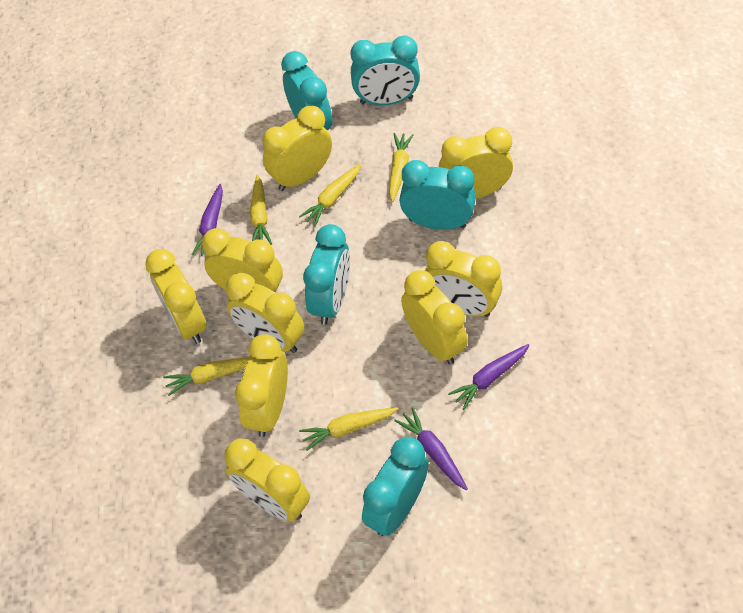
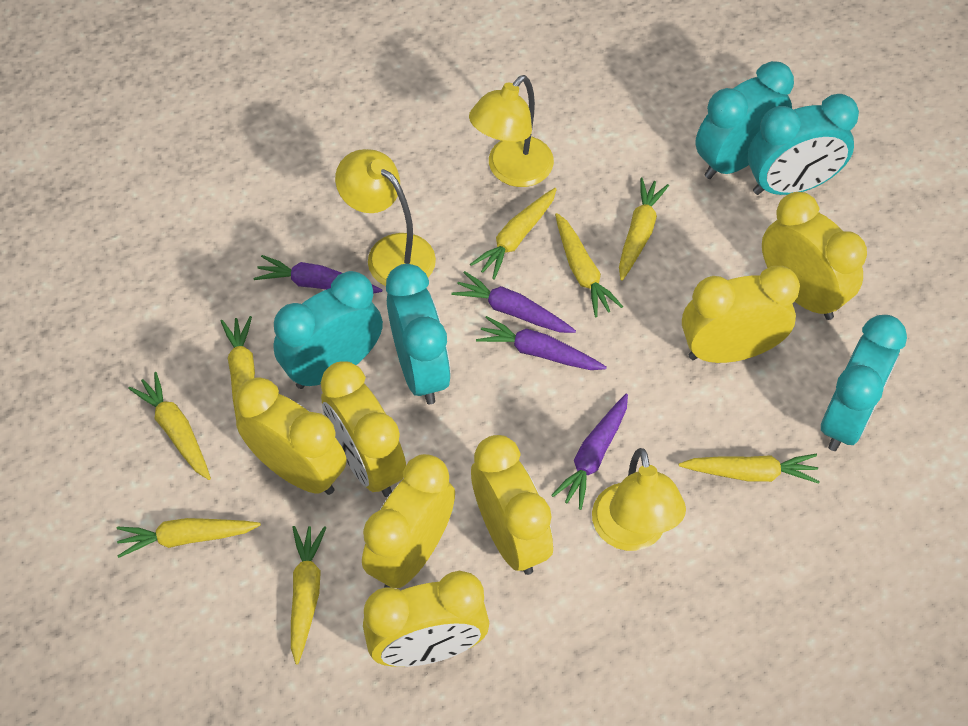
purple carrot: 3 -> 4
yellow carrot: 5 -> 8
yellow clock: 9 -> 7
yellow lamp: 0 -> 3

